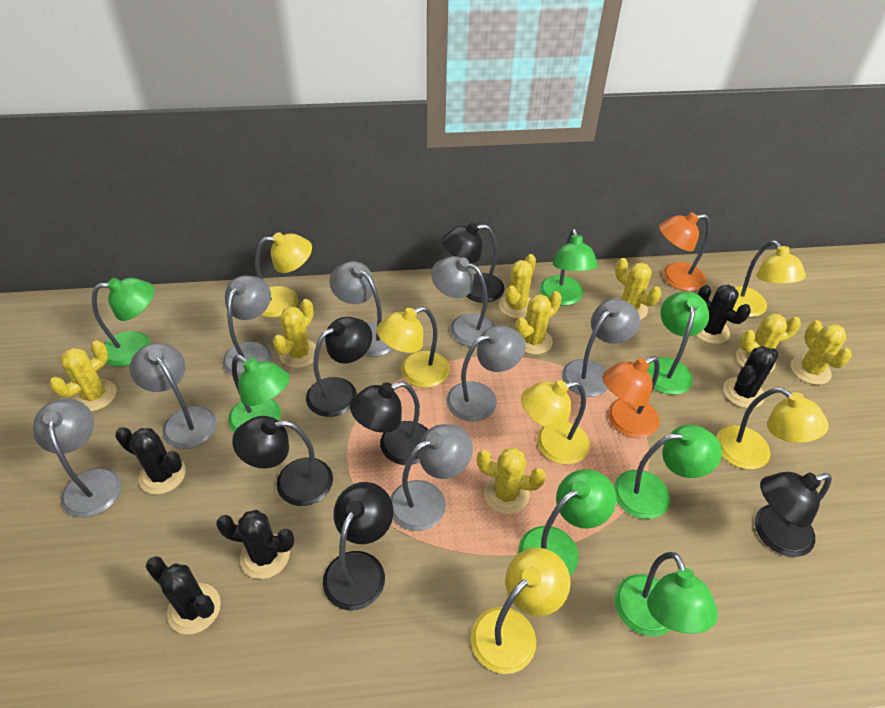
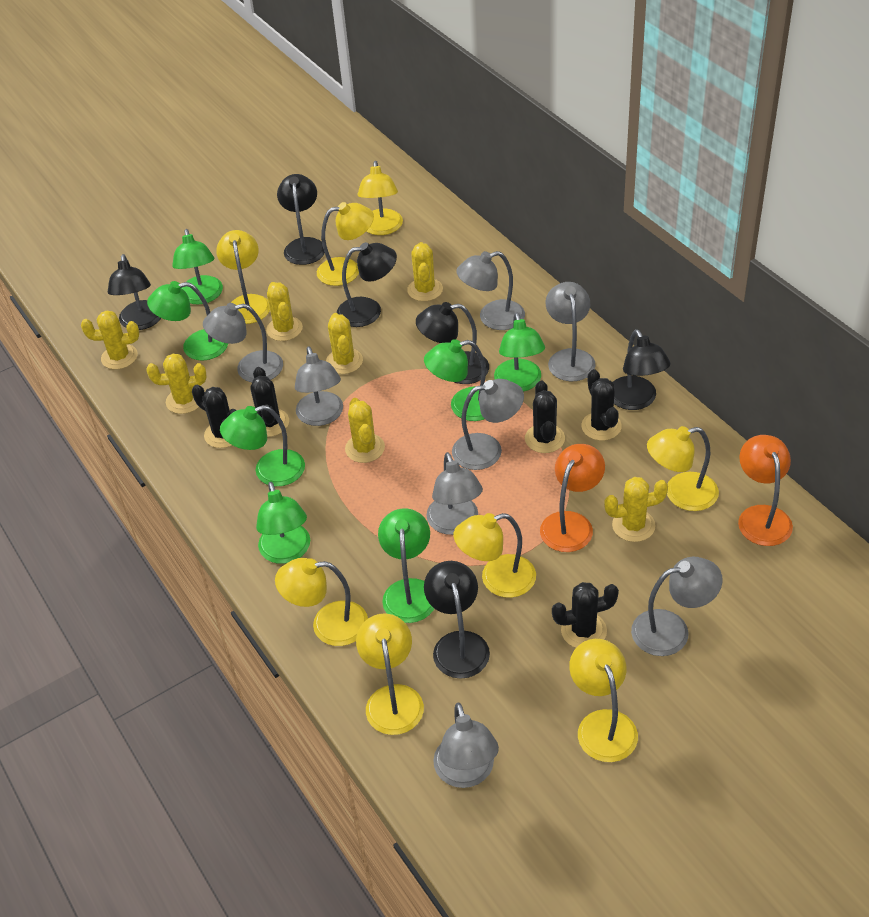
yellow cactus: 8 -> 7
yellow lamp: 6 -> 8

